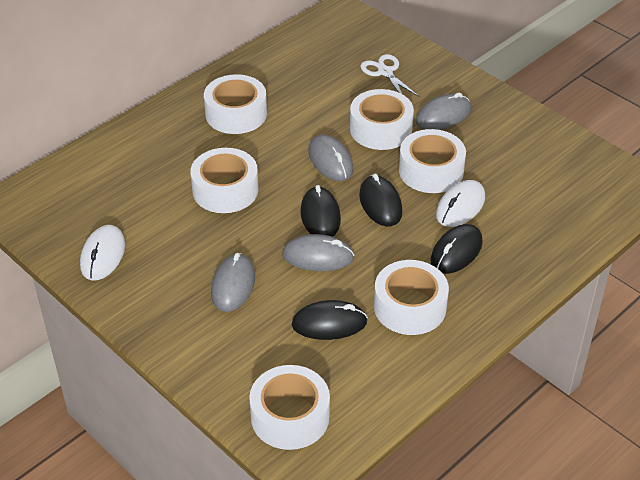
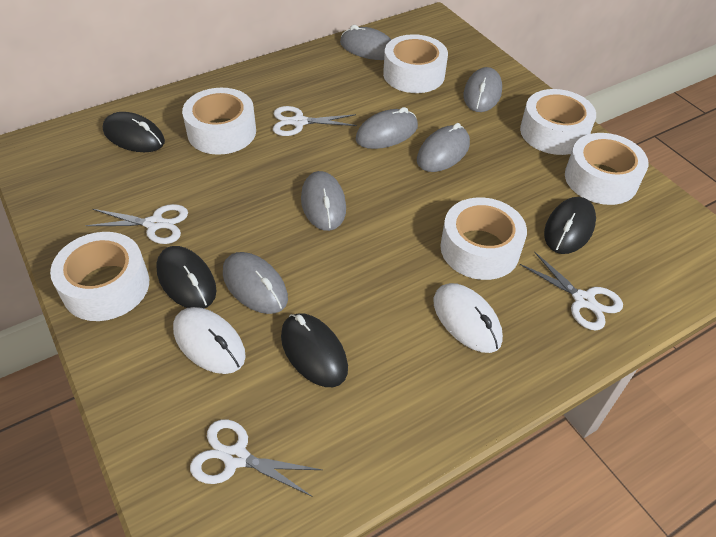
grey mouse: 4 -> 6
white scissors: 1 -> 4

